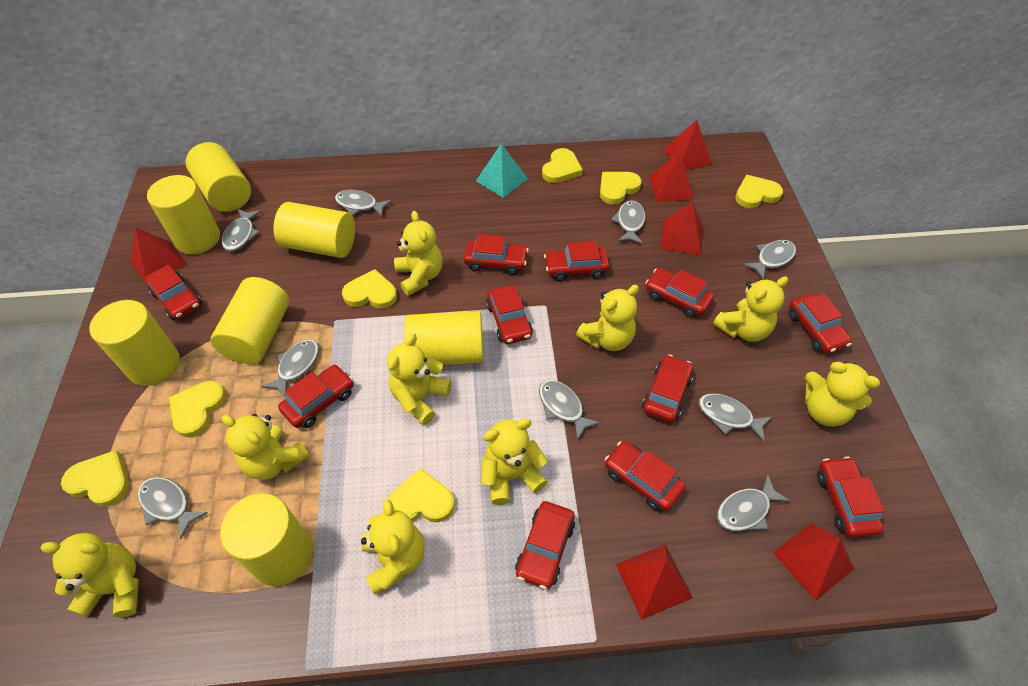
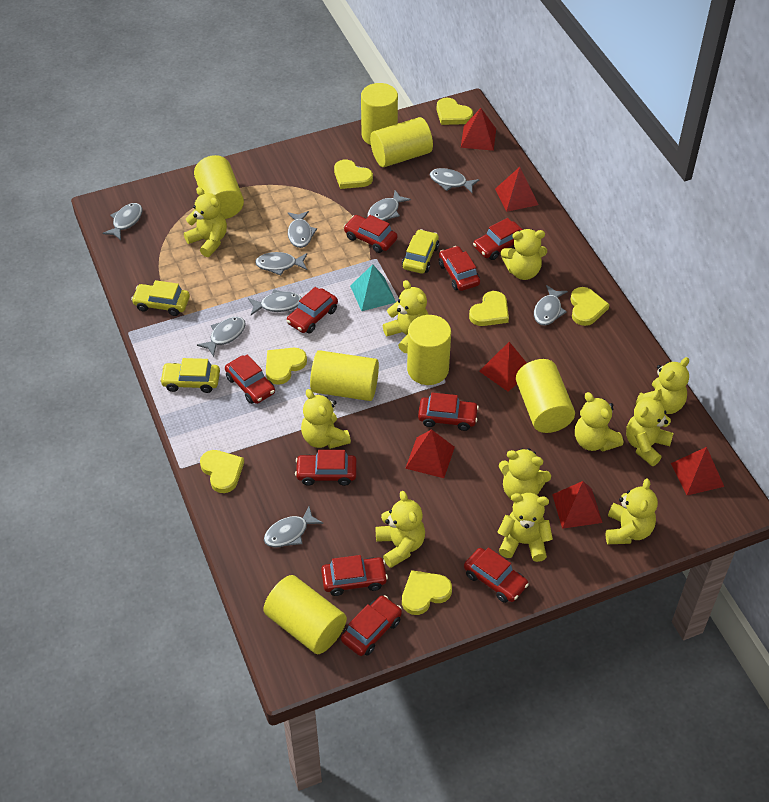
red car: 11 -> 10
yellow car: 0 -> 3
yellow teddy bear: 9 -> 11

